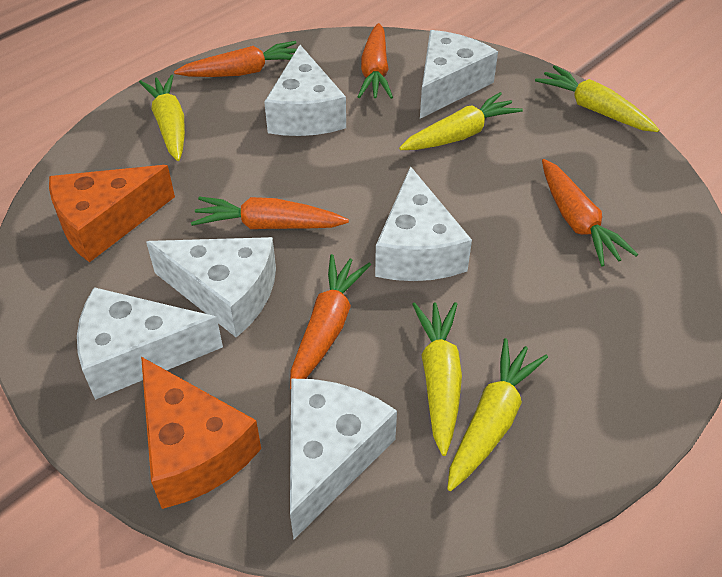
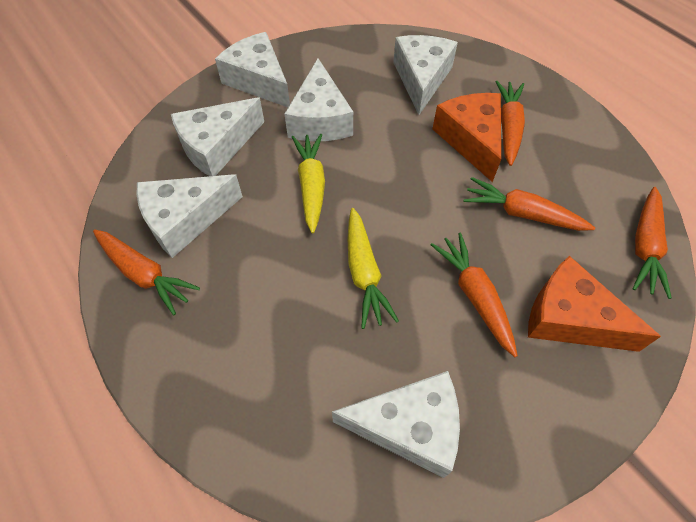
yellow carrot: 5 -> 2

